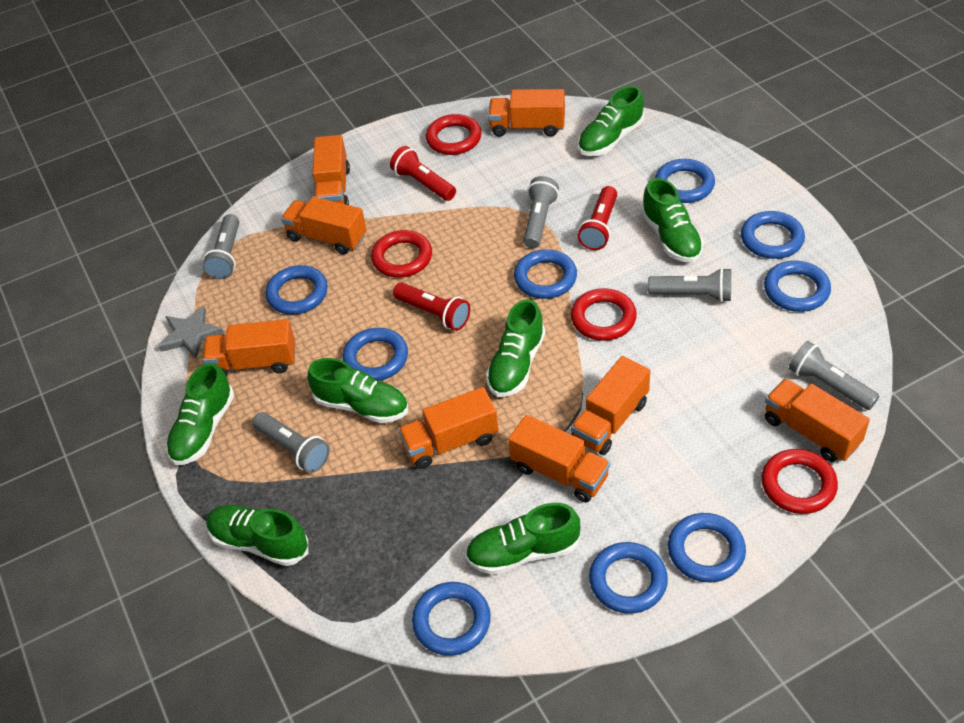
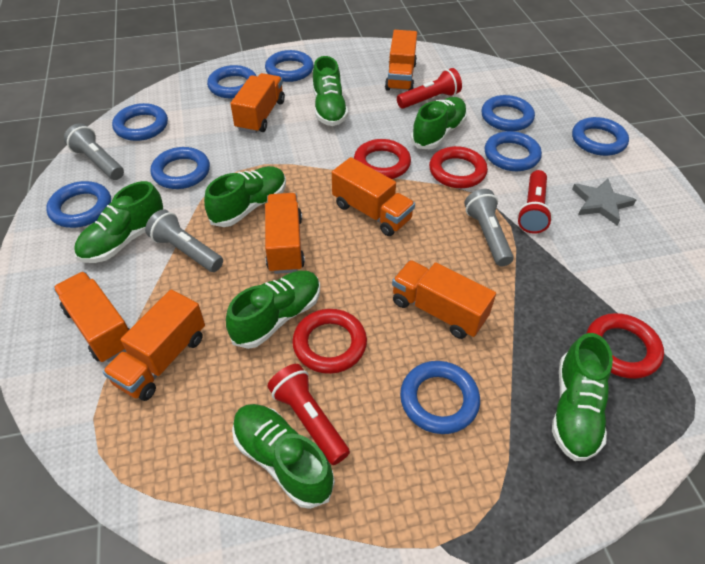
grey flashlight: 5 -> 3
orange truck: 8 -> 7

